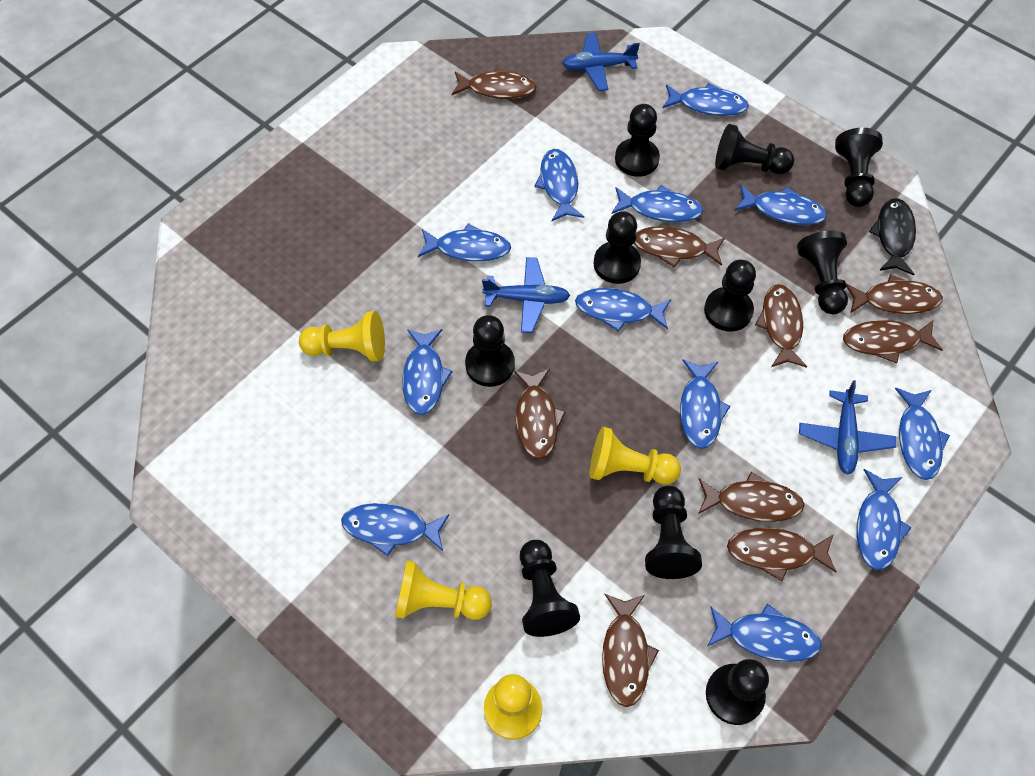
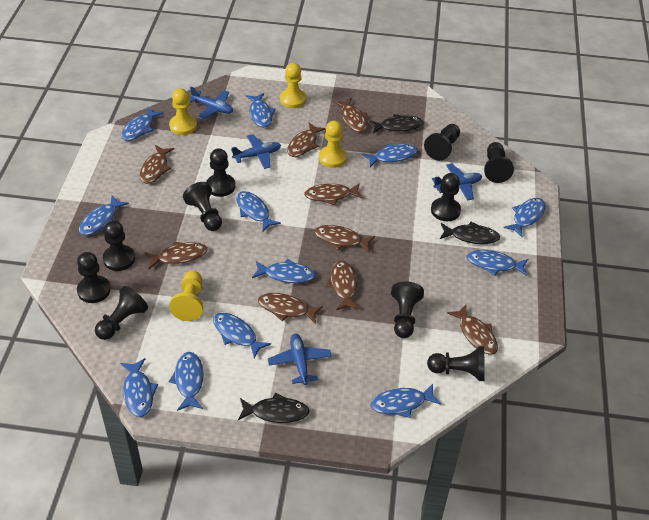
black fish: 1 -> 3
blue plane: 3 -> 4

